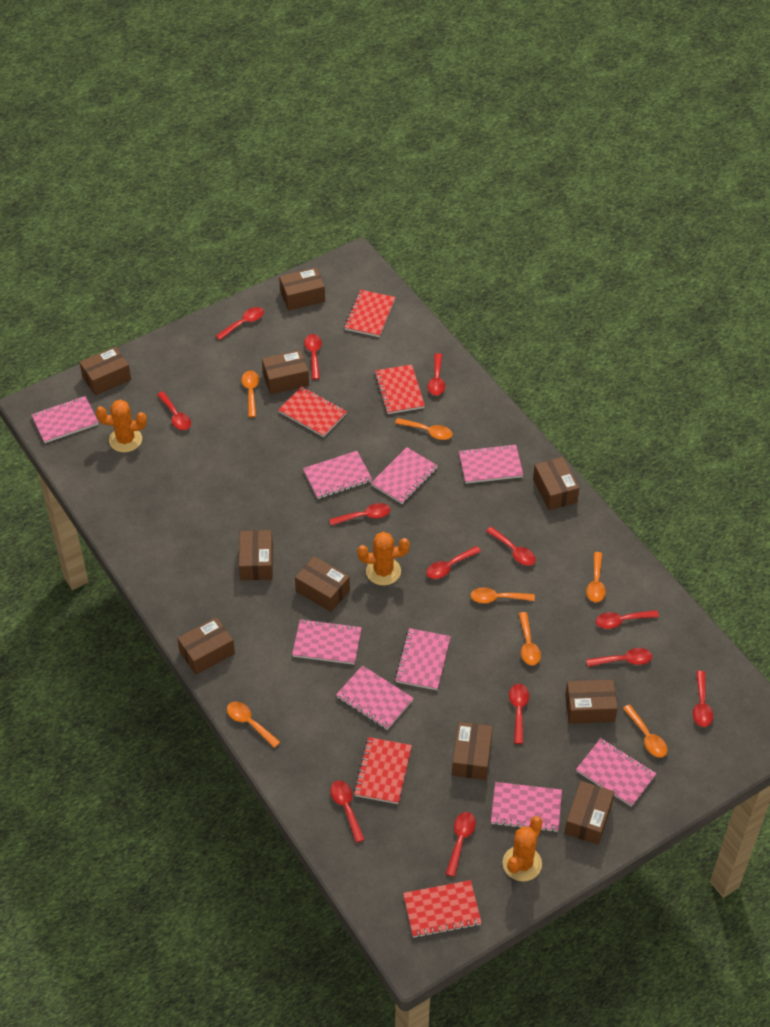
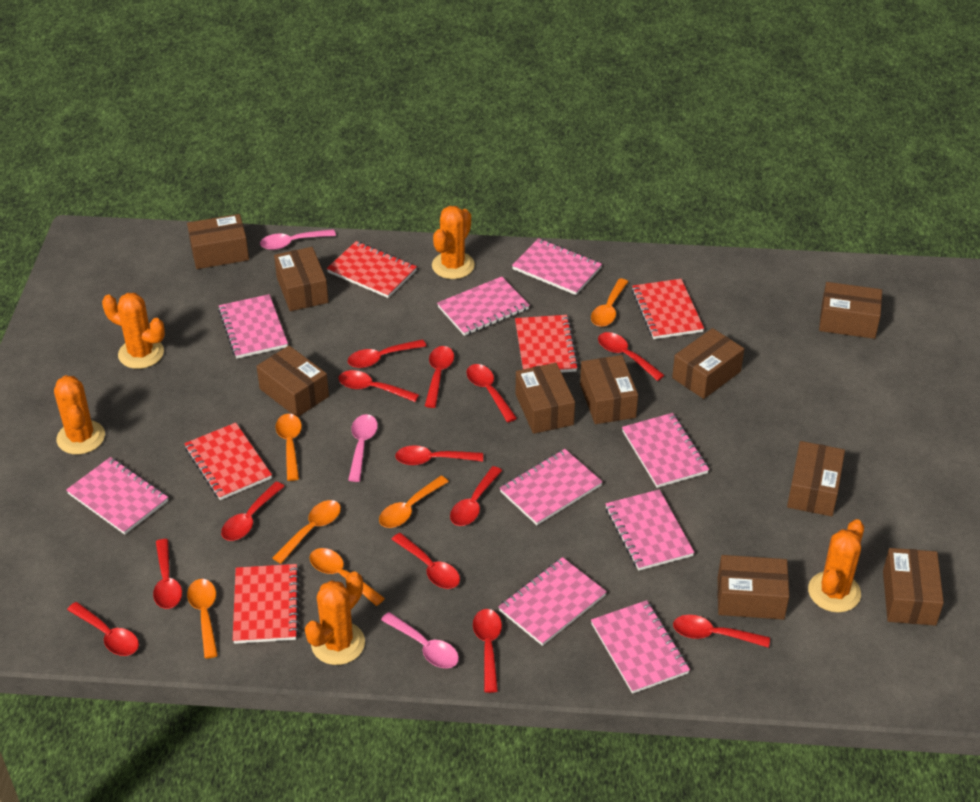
orange cactus: 3 -> 5
orange spoon: 7 -> 6
pink spoon: 0 -> 3

